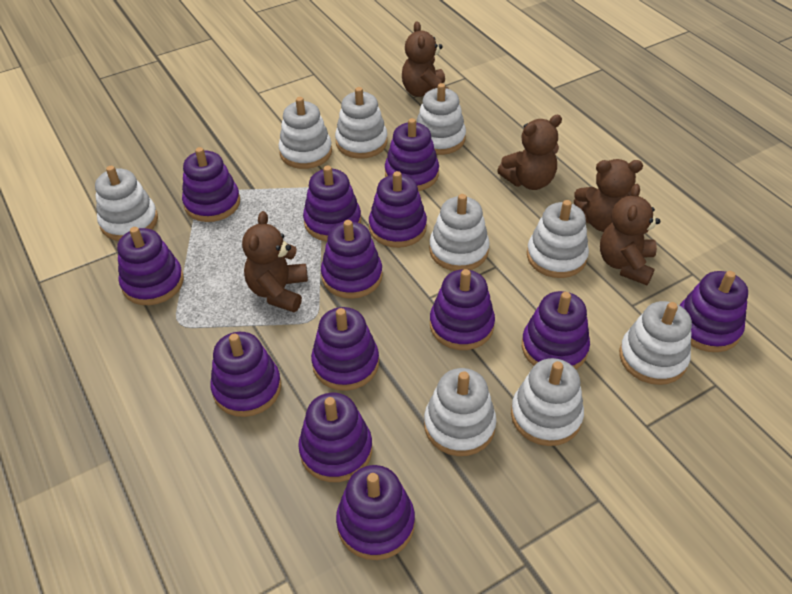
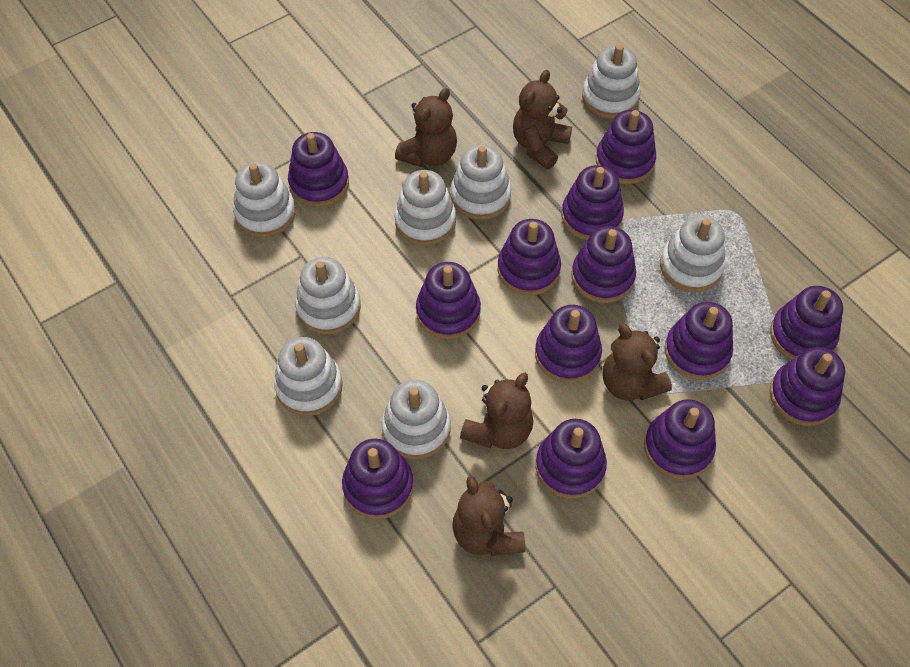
white stacking toy: 9 -> 8

